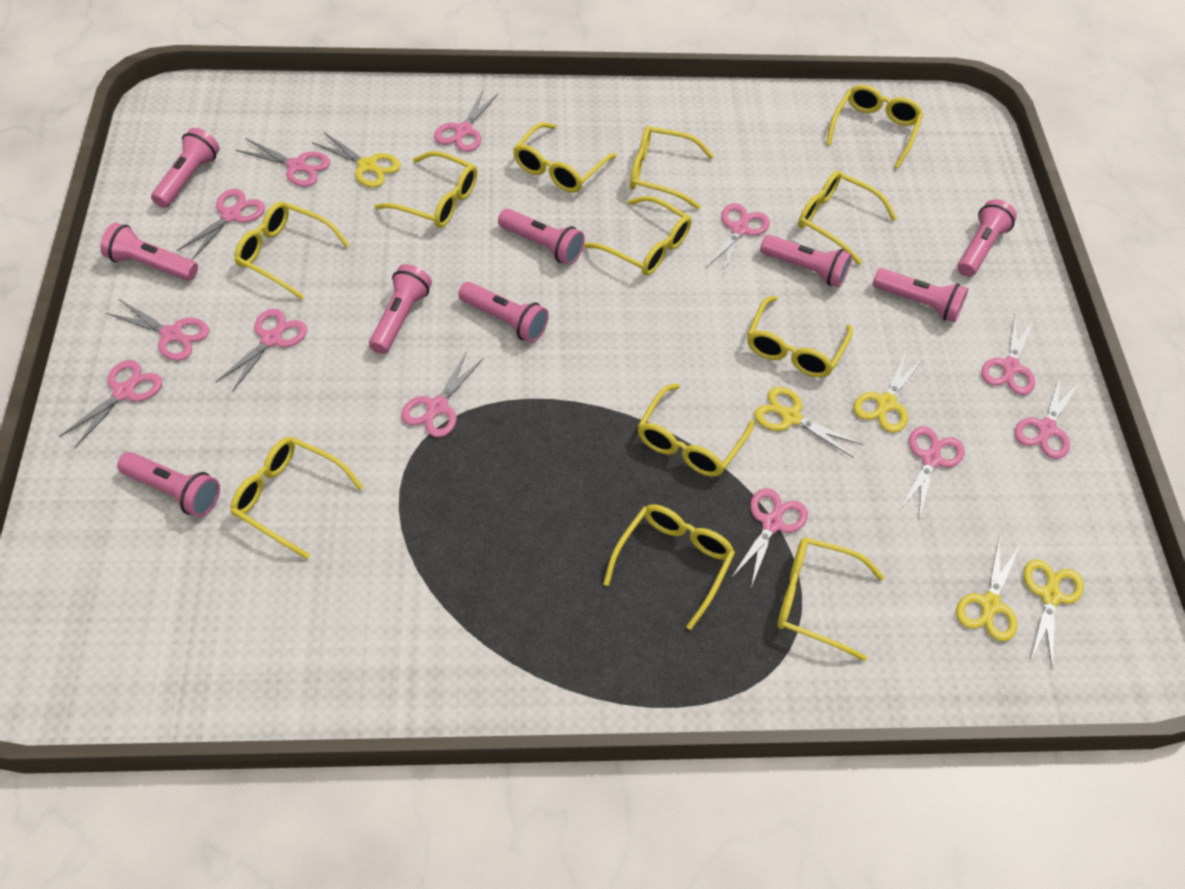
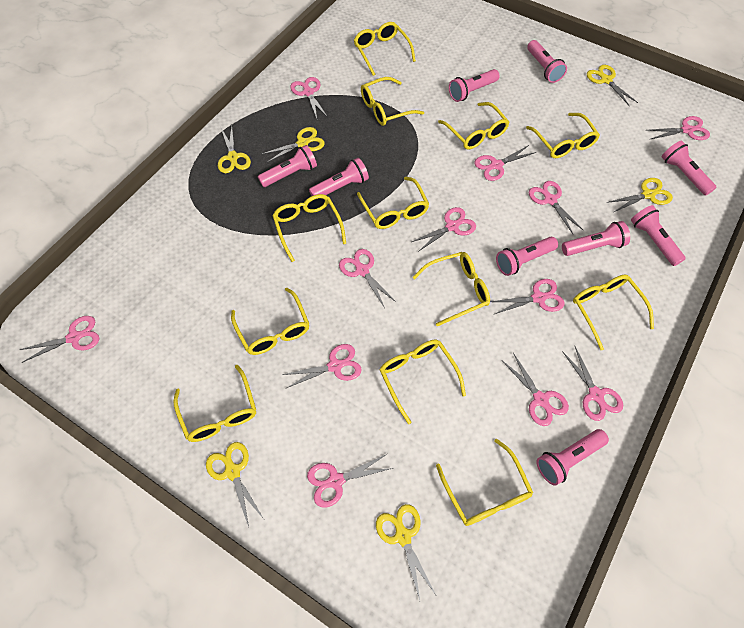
yellow scissors: 5 -> 6

